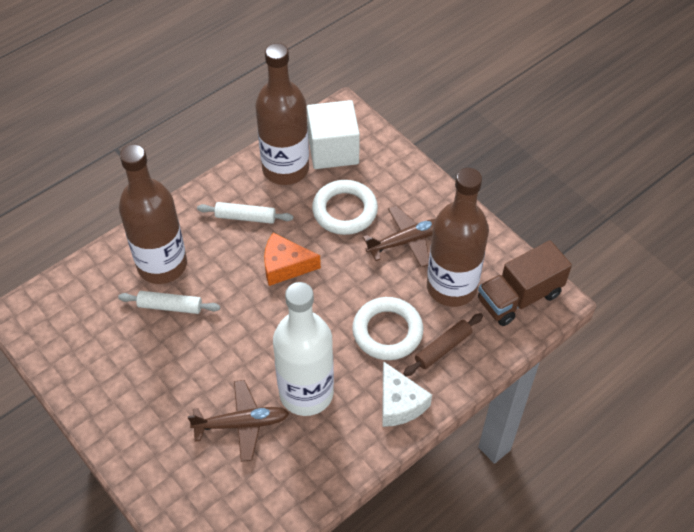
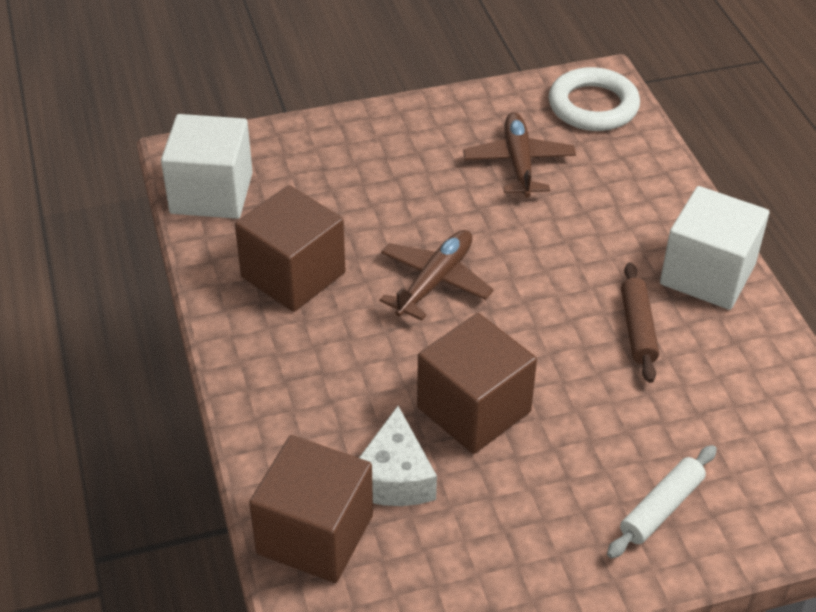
brown bottle: 3 -> 0
brown cube: 0 -> 3
brown truck: 1 -> 0
orange cheese: 1 -> 0
white bottle: 1 -> 0
white cube: 1 -> 2
white ring: 2 -> 1
white rolling pin: 2 -> 1

